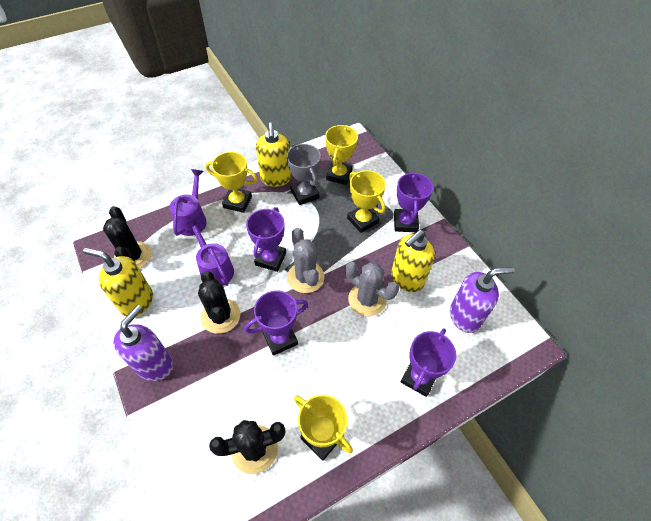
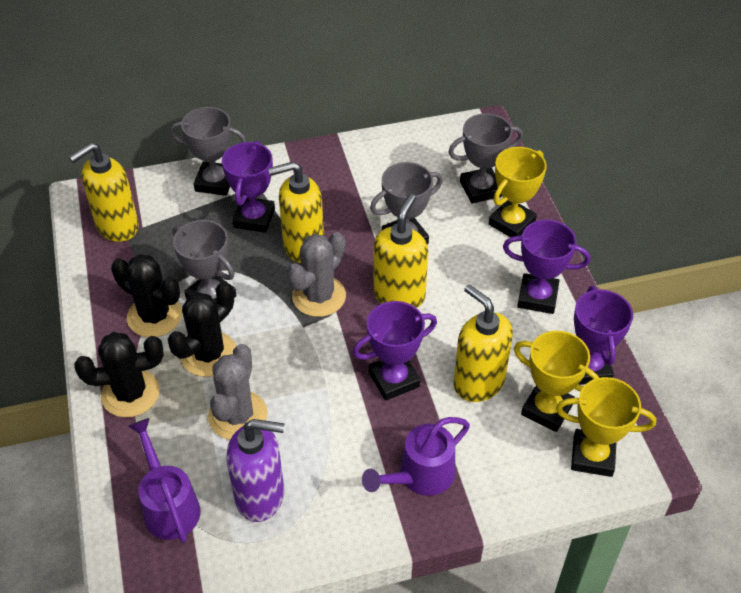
grey trophy: 1 -> 4
purple soap dispenser: 2 -> 1
yellow soap dispenser: 3 -> 4
yellow trophy: 4 -> 3

